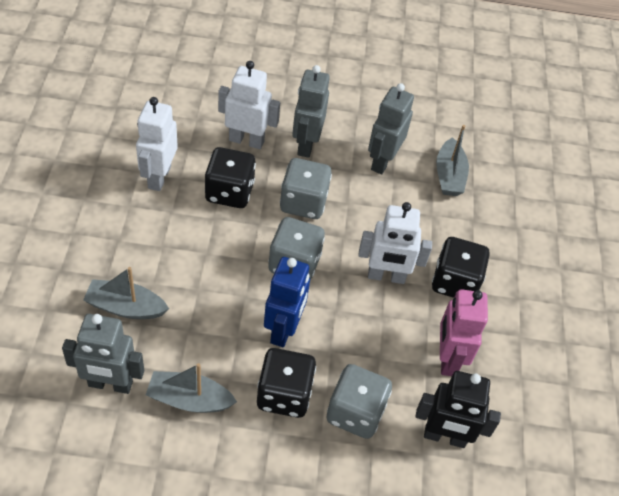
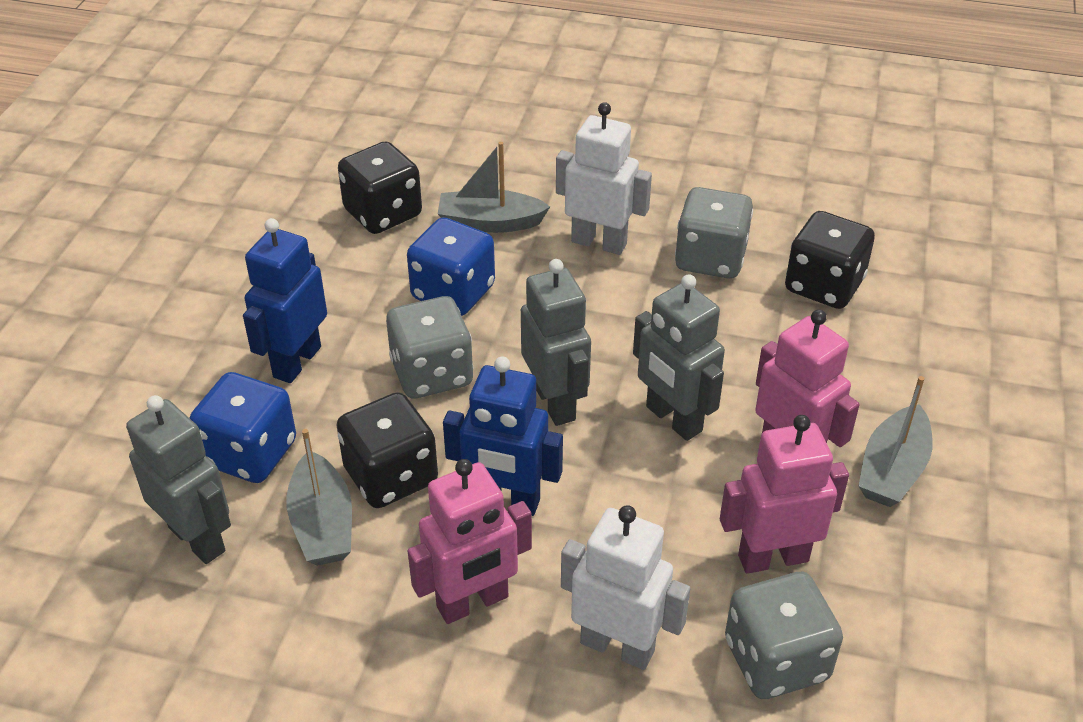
black robot: 1 -> 0
blue dice: 0 -> 2
blue robot: 1 -> 2
pink robot: 1 -> 3
white robot: 3 -> 2

